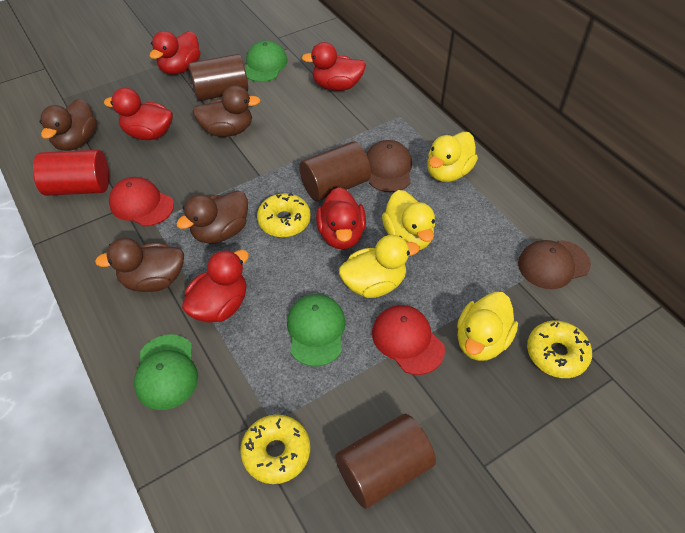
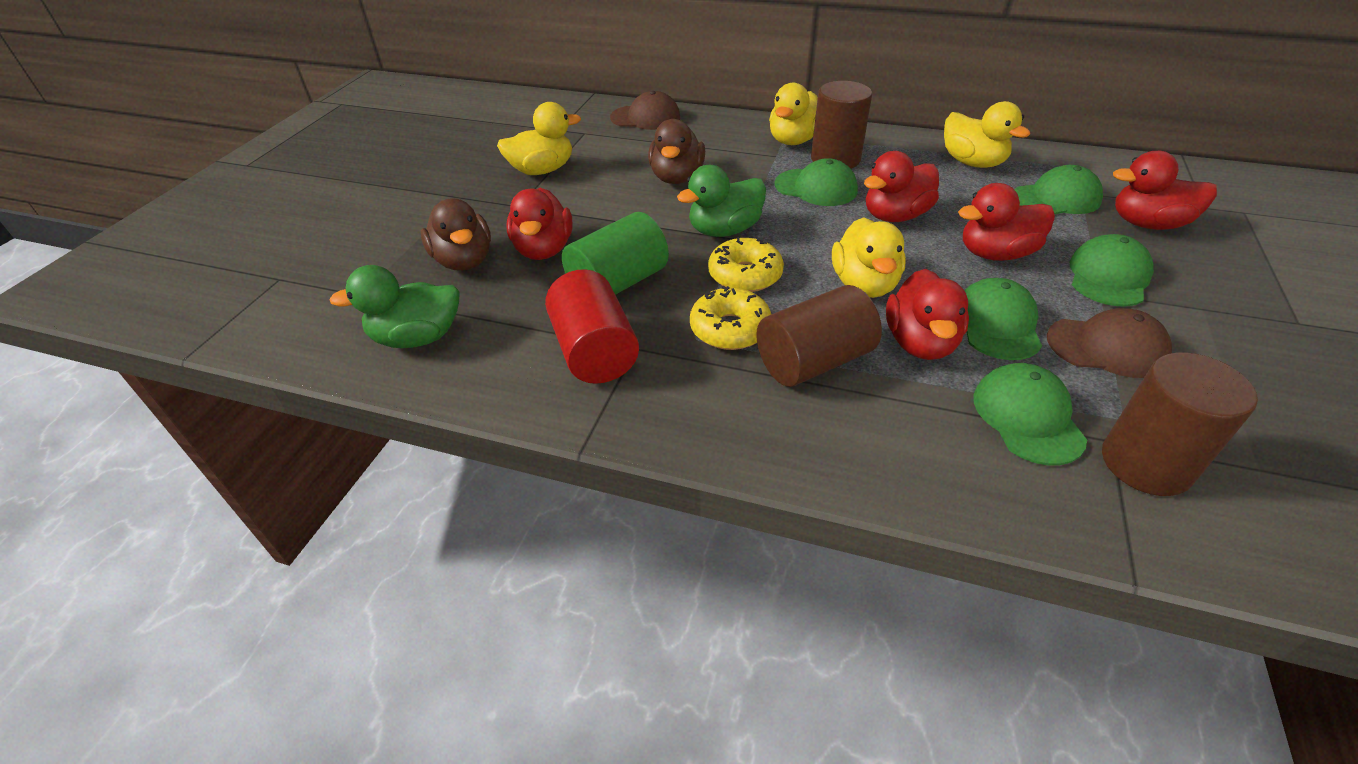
brown duck: 4 -> 2
green cap: 3 -> 5
green cylinder: 0 -> 1
green duck: 0 -> 2
red cap: 2 -> 0
yellow donut: 3 -> 2

